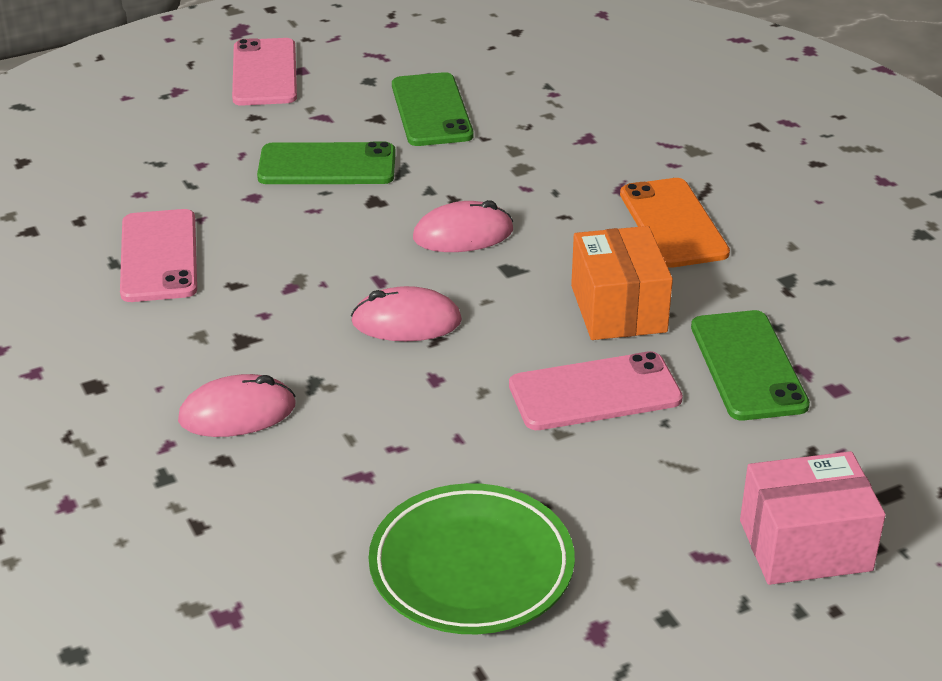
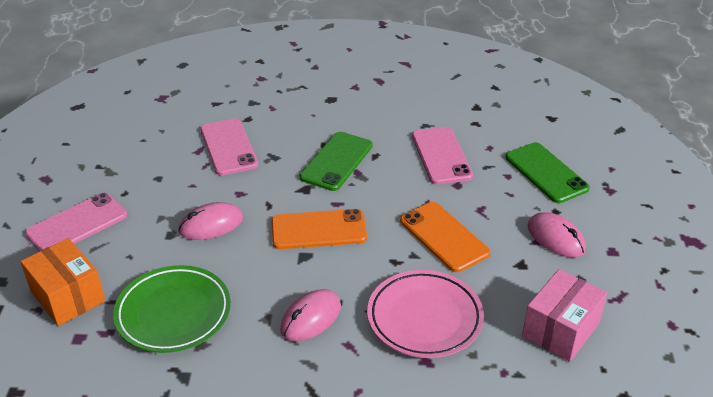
green phone: 3 -> 2
orange phone: 1 -> 2
pink plate: 0 -> 1

